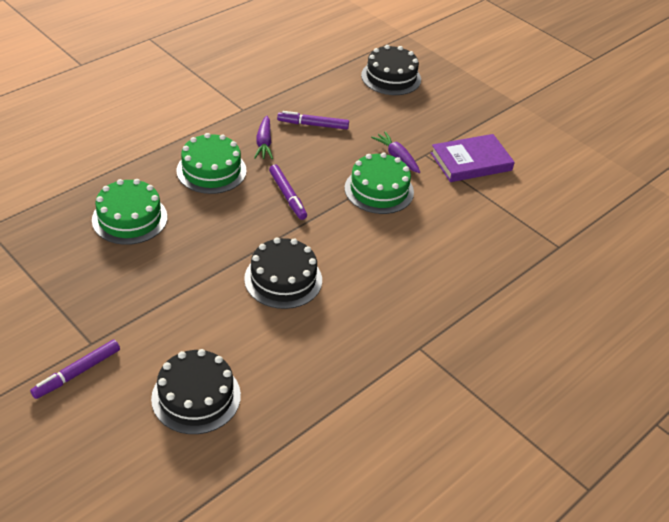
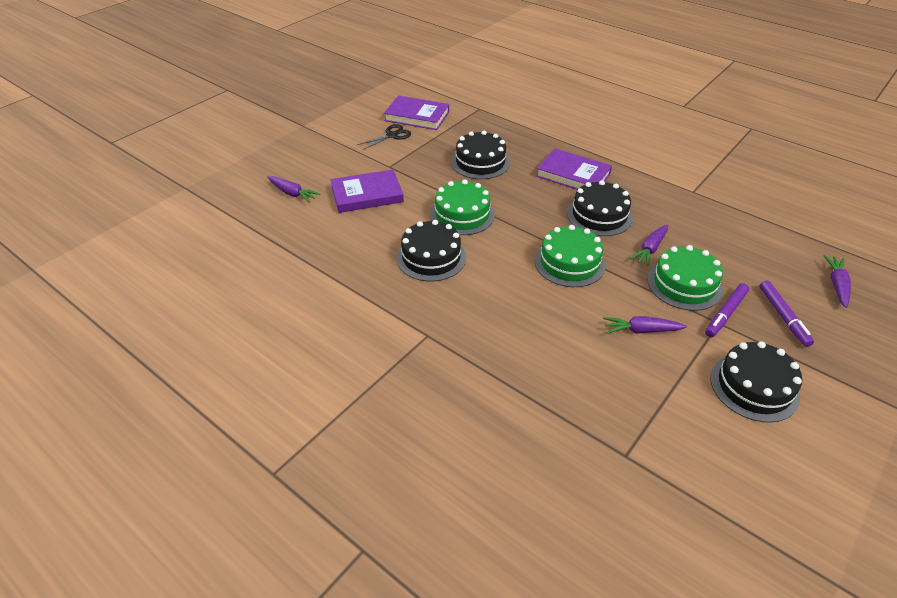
black cake: 3 -> 4
black scissors: 0 -> 1
purple book: 1 -> 3
purple carrot: 2 -> 4
purple marker: 3 -> 2

